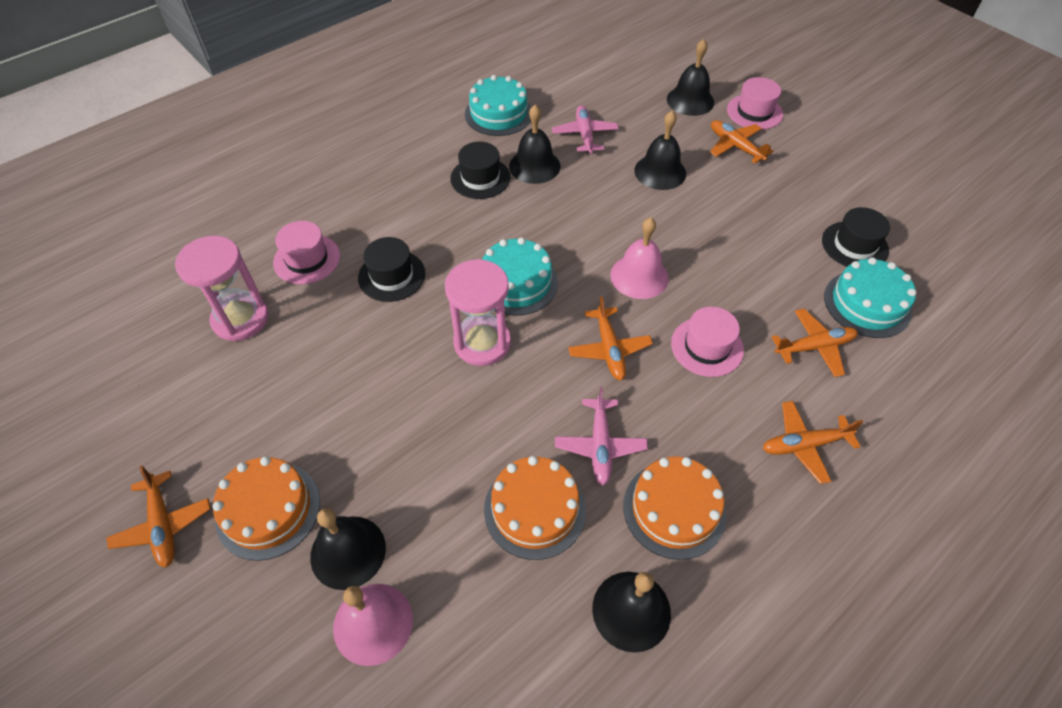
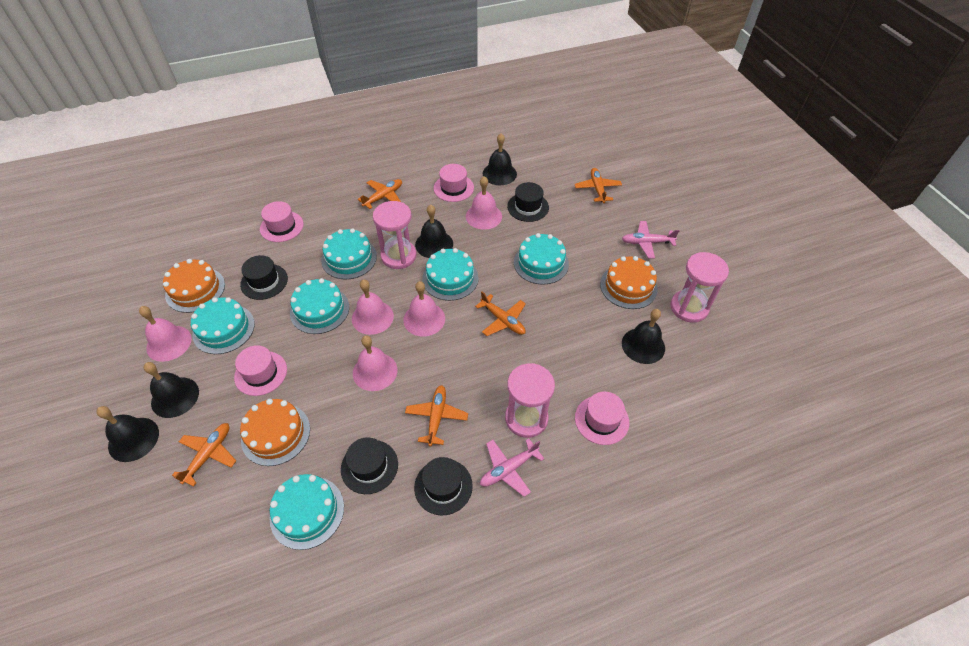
black hat: 3 -> 4
pink bell: 2 -> 5
pink hat: 3 -> 4
pink hourglass: 2 -> 3
turquoise cake: 3 -> 6

